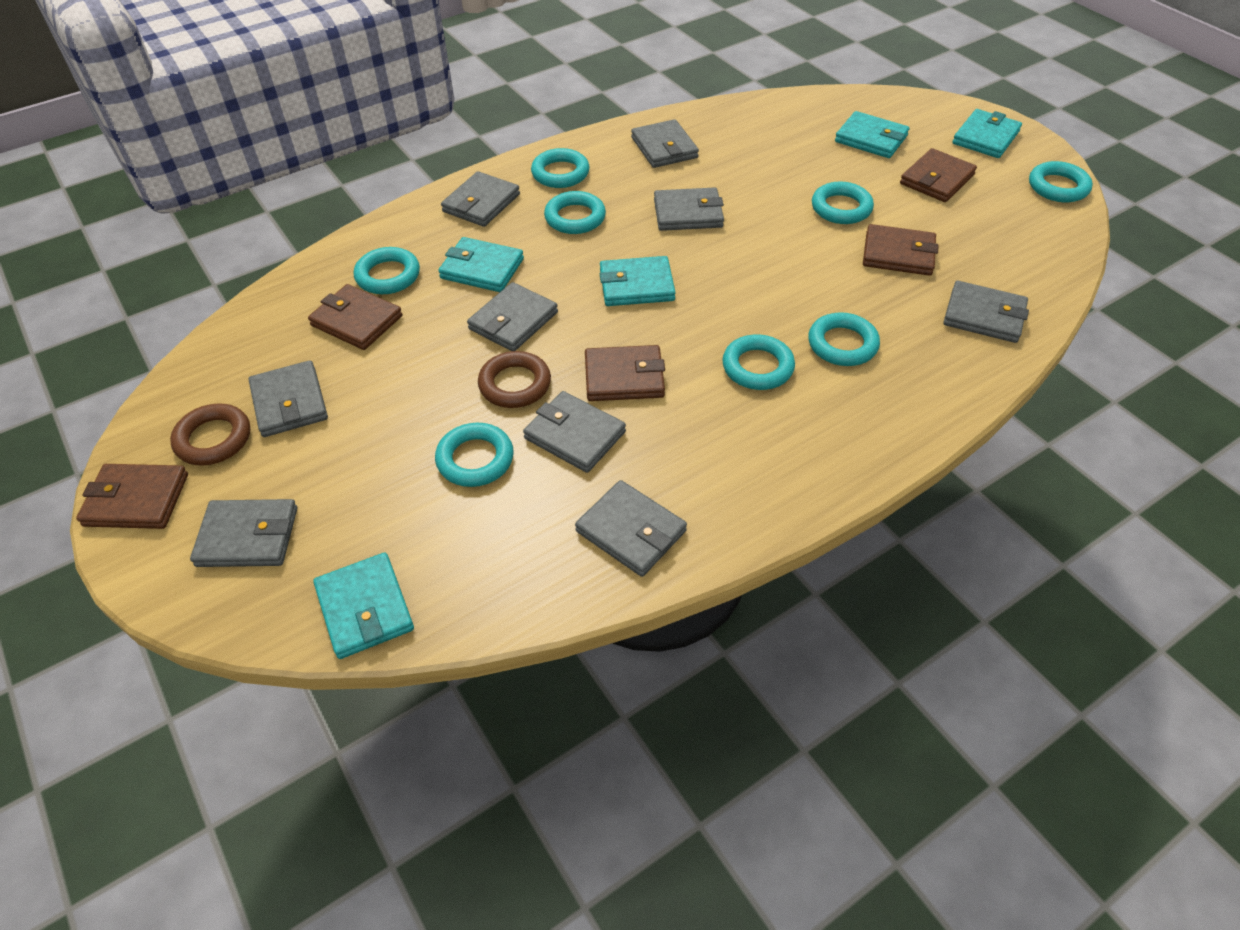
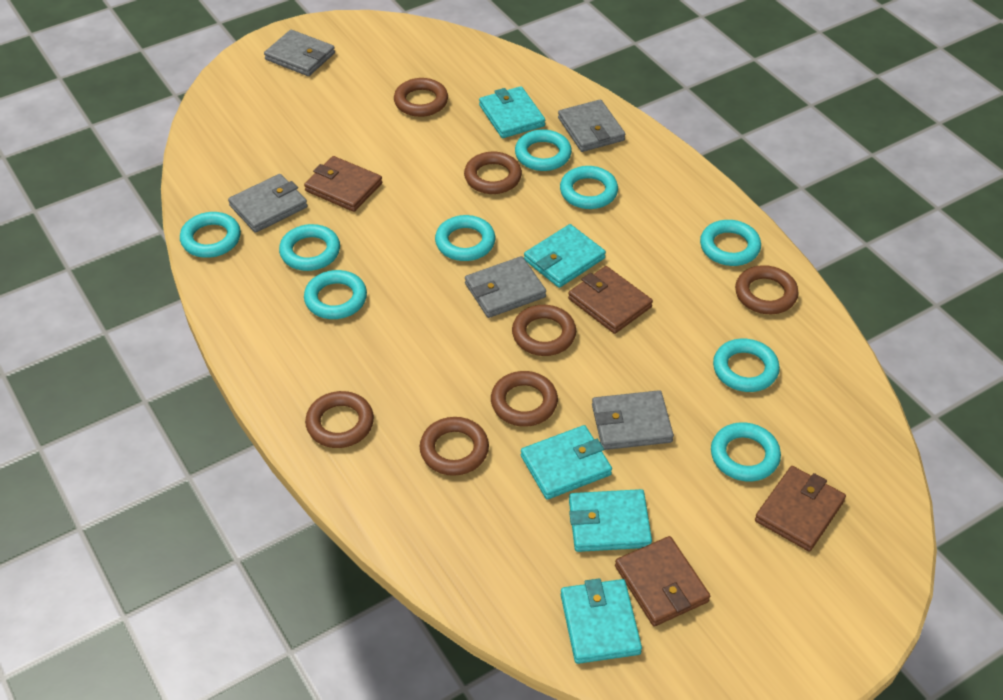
brown ring: 2 -> 7
brown wallet: 5 -> 4
grey wallet: 9 -> 5
turquoise ring: 8 -> 9

